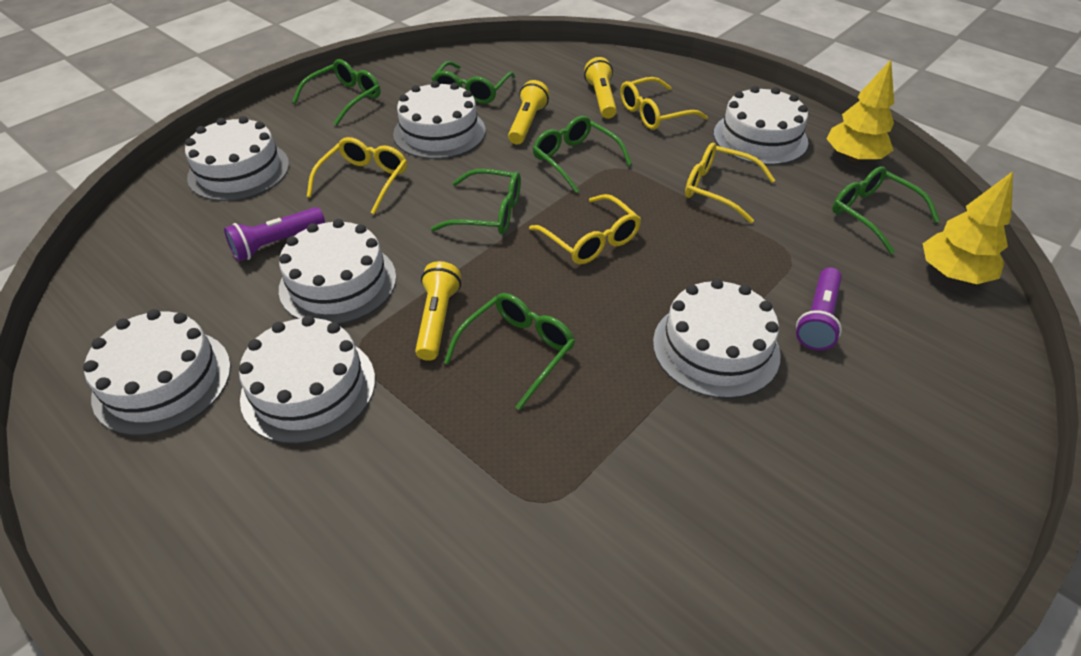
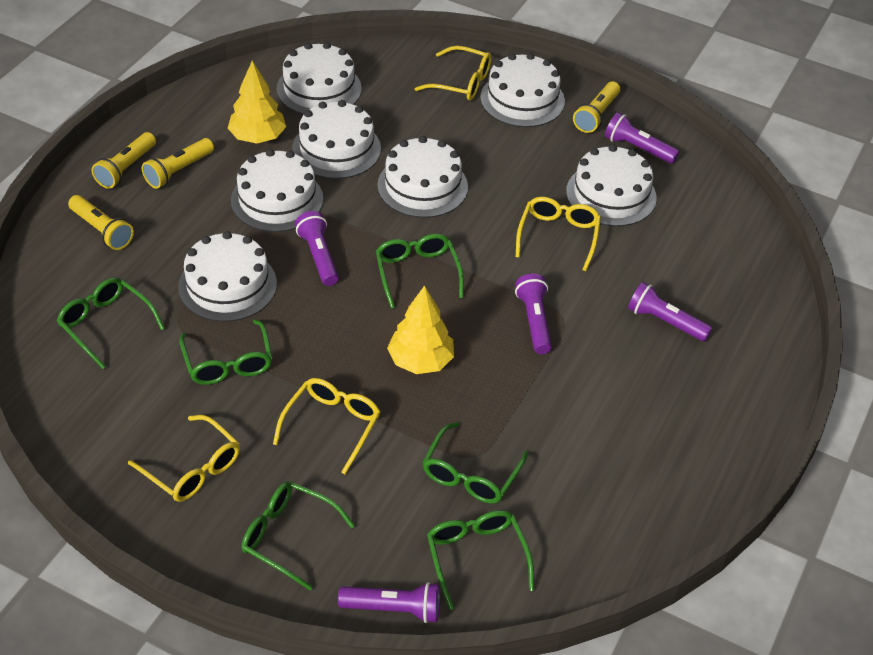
purple flashlight: 2 -> 5
yellow flashlight: 3 -> 4

